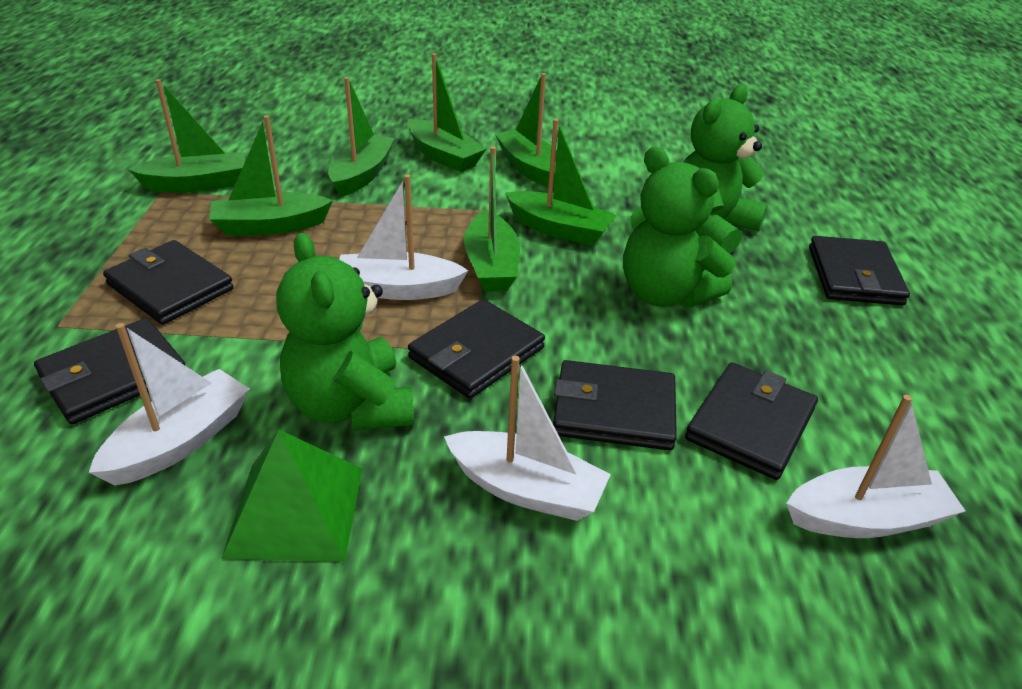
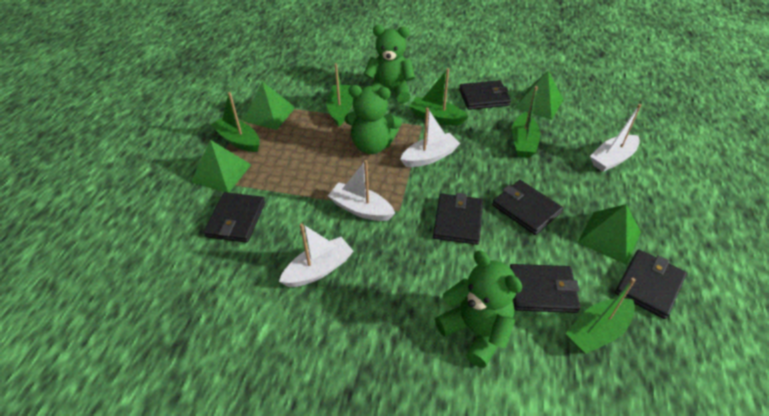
green boat: 7 -> 5
green pyramid: 1 -> 4

